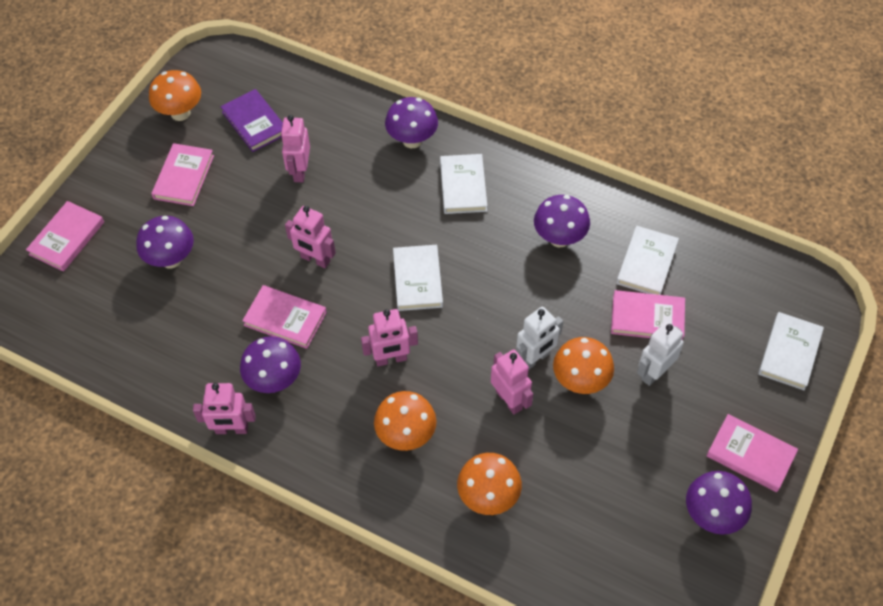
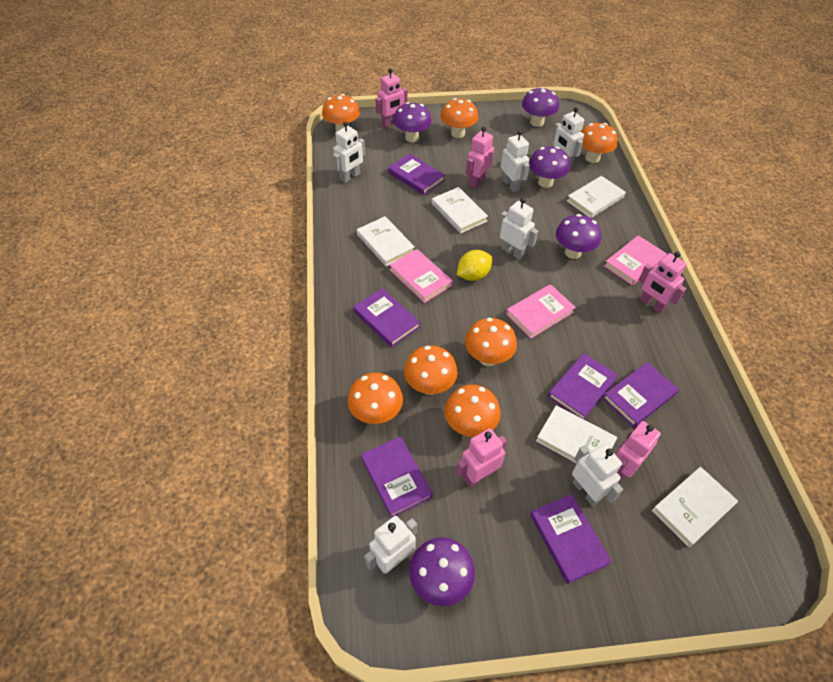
orange mushroom: 4 -> 7
pink book: 5 -> 3
purple book: 1 -> 6
white book: 4 -> 5
white robot: 2 -> 6
yellow lemon: 0 -> 1

